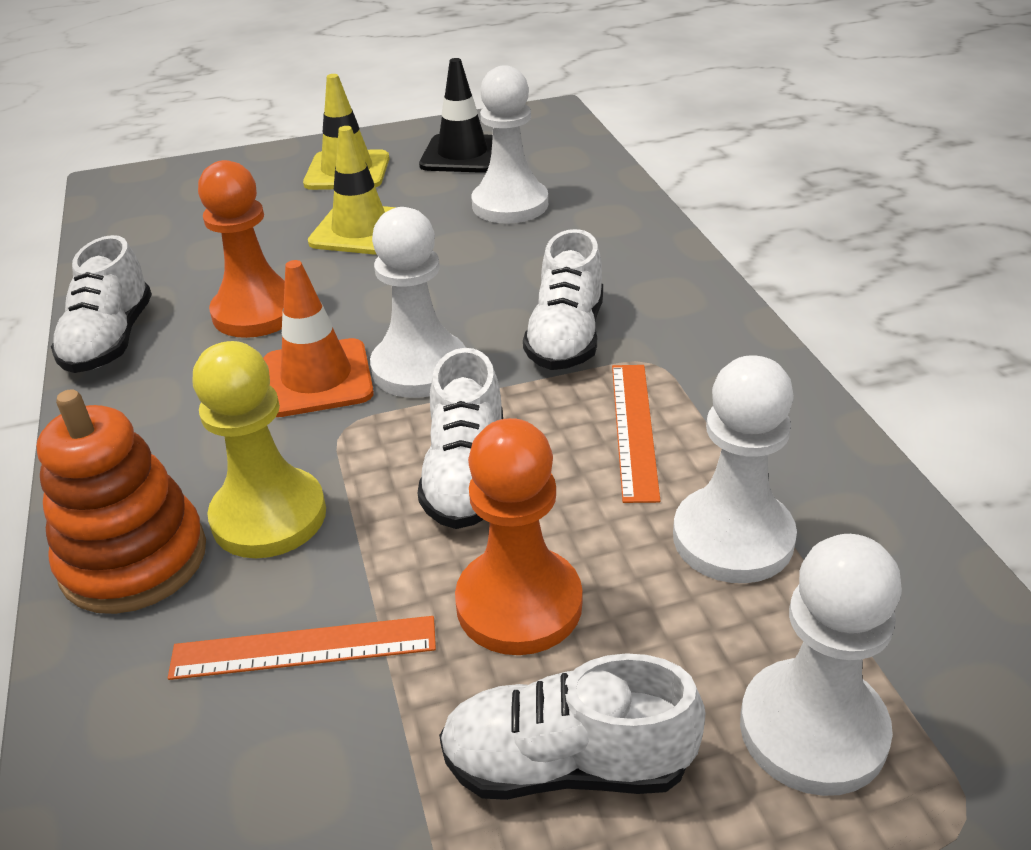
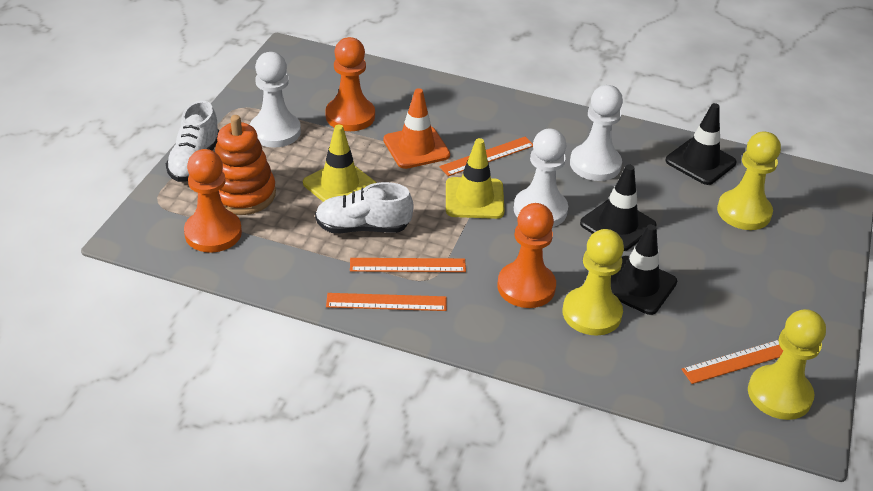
black traffic cone: 1 -> 3
orange pawn: 2 -> 3
orange ruler: 2 -> 4
white pawn: 4 -> 3
white shoe: 4 -> 2
yellow pawn: 1 -> 3

